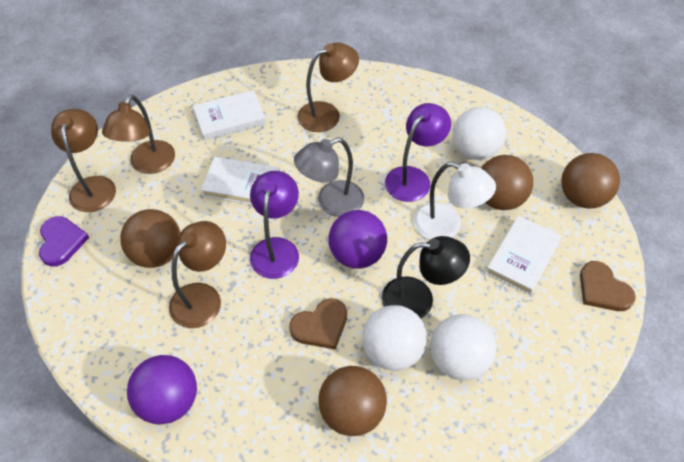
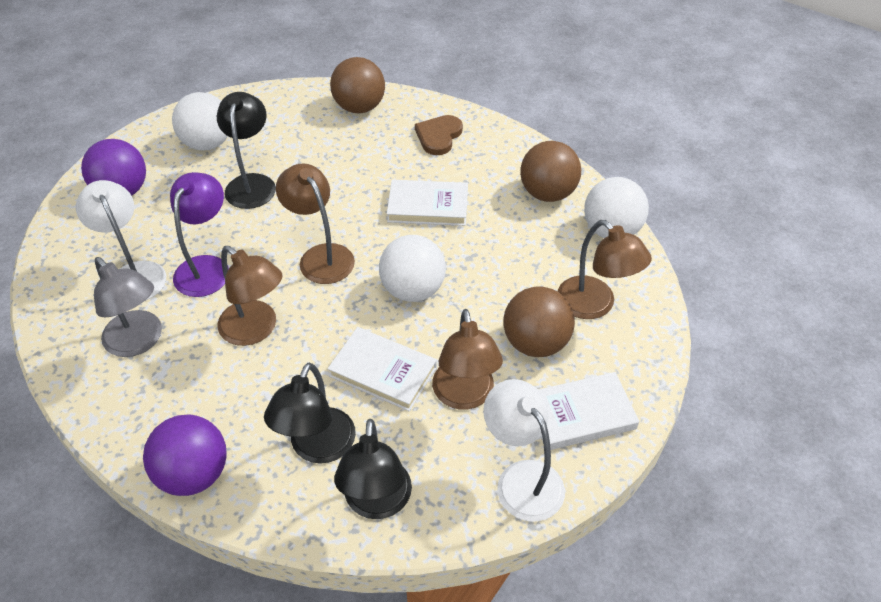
black lamp: 1 -> 3
brown ball: 4 -> 3
brown heart: 2 -> 1
purple heart: 1 -> 0
purple lamp: 2 -> 1
white lamp: 1 -> 2

